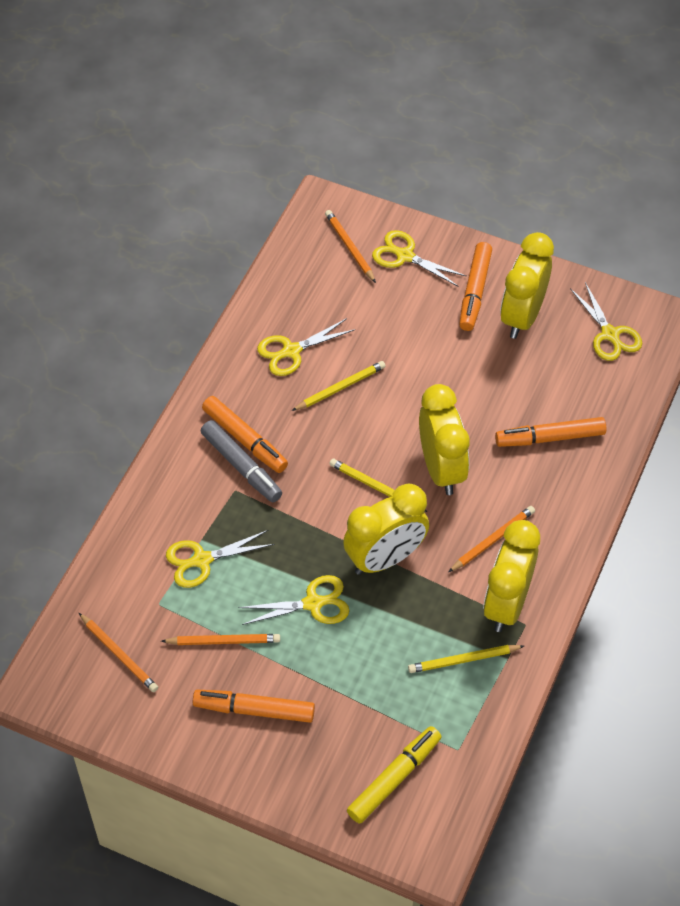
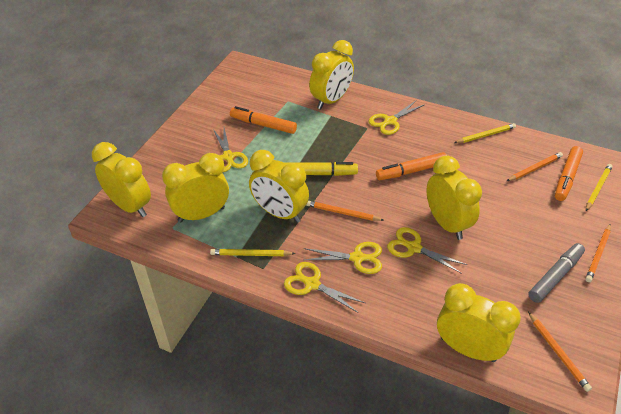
orange marker: 4 -> 3
yellow clock: 4 -> 6

